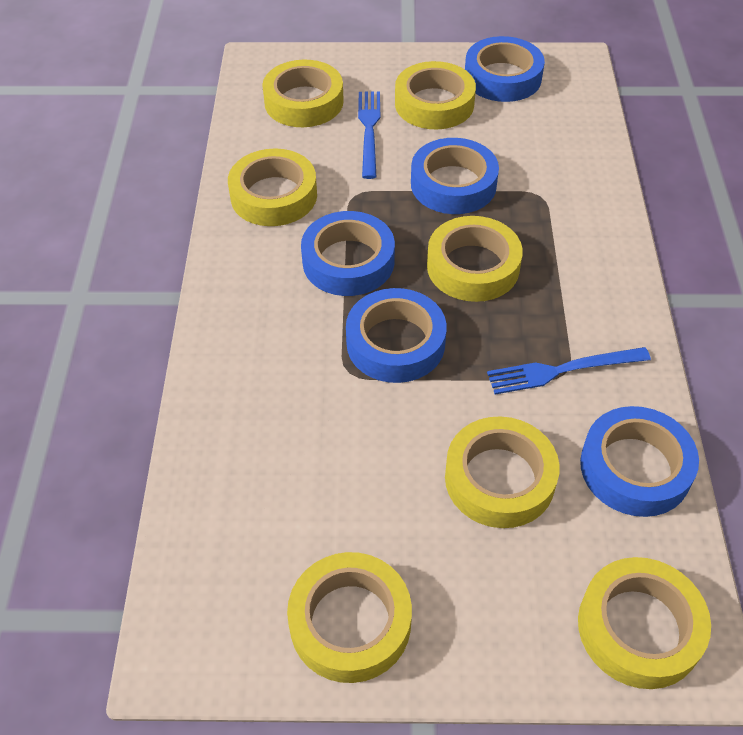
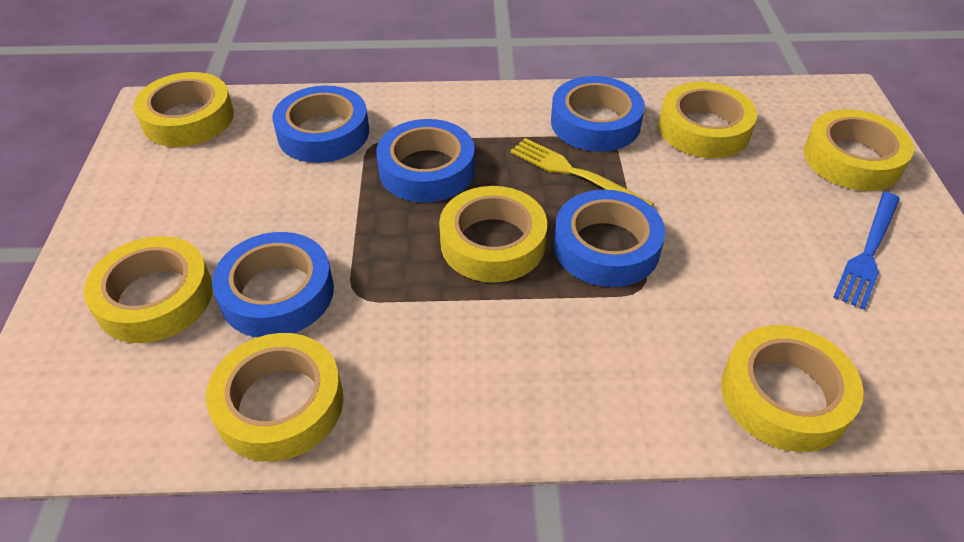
blue fork: 2 -> 1
yellow fork: 0 -> 1

